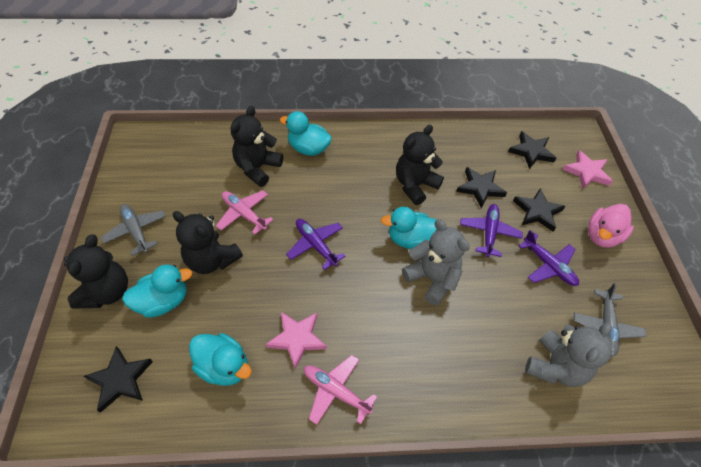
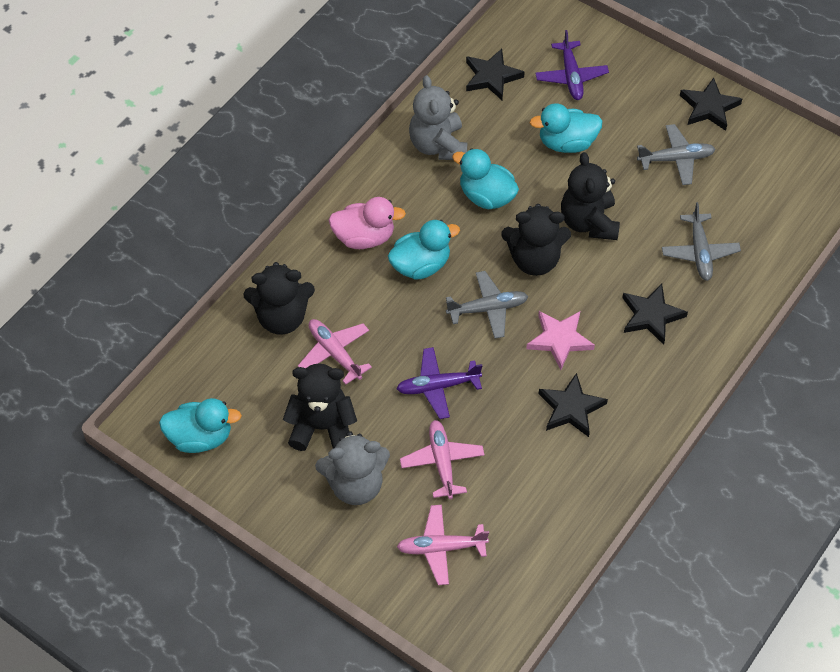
grey plane: 2 -> 3
pink plane: 2 -> 3
pink star: 2 -> 1
purple plane: 3 -> 2

